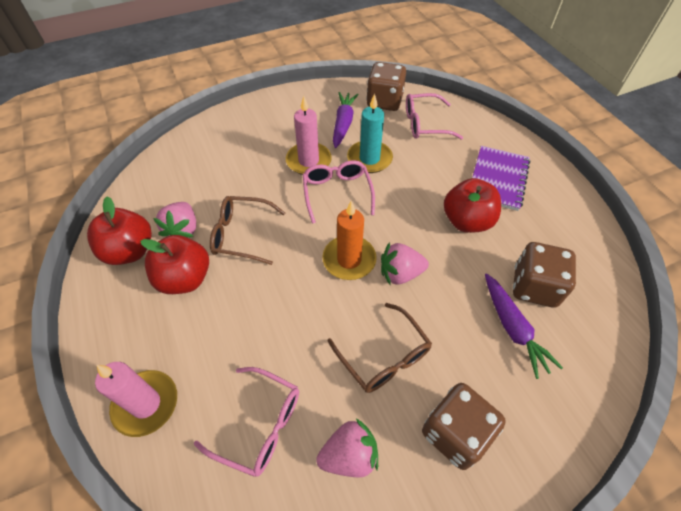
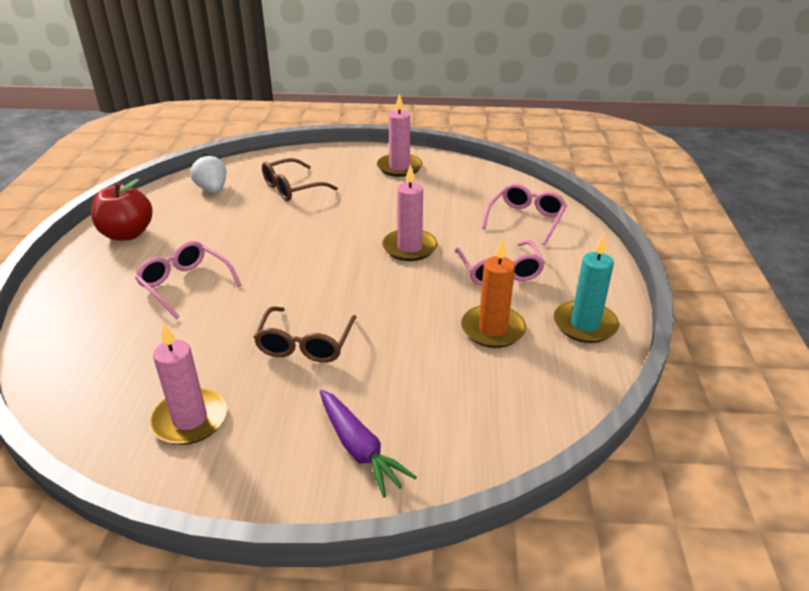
brown dice: 3 -> 0
pink candle: 2 -> 3
pink strawberry: 3 -> 0
purple carrot: 2 -> 1
purple notebook: 1 -> 0
red apple: 3 -> 1
white strawberry: 0 -> 1

